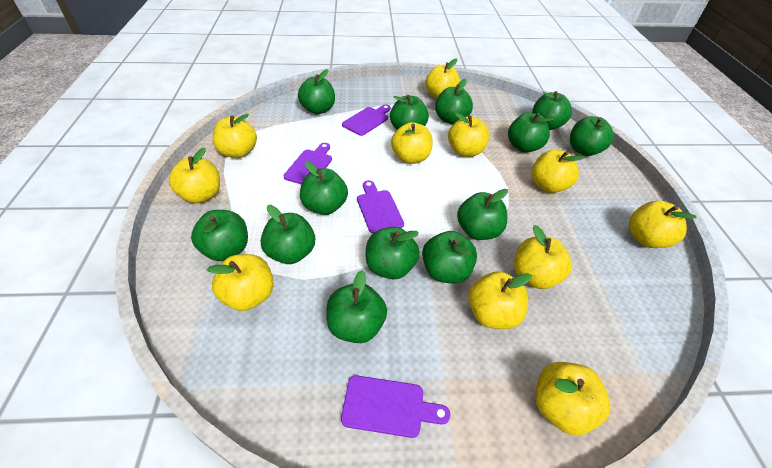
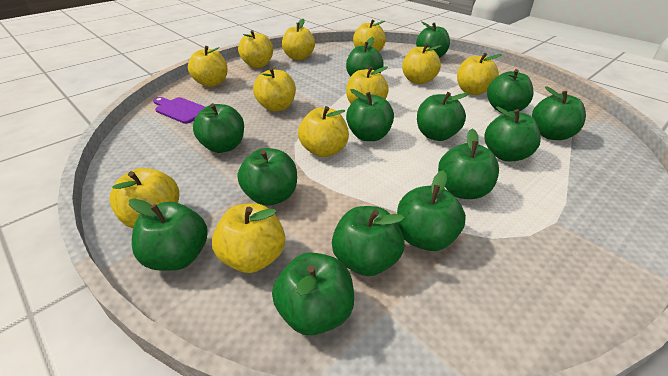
green apple: 13 -> 14
purple cutting board: 4 -> 1

